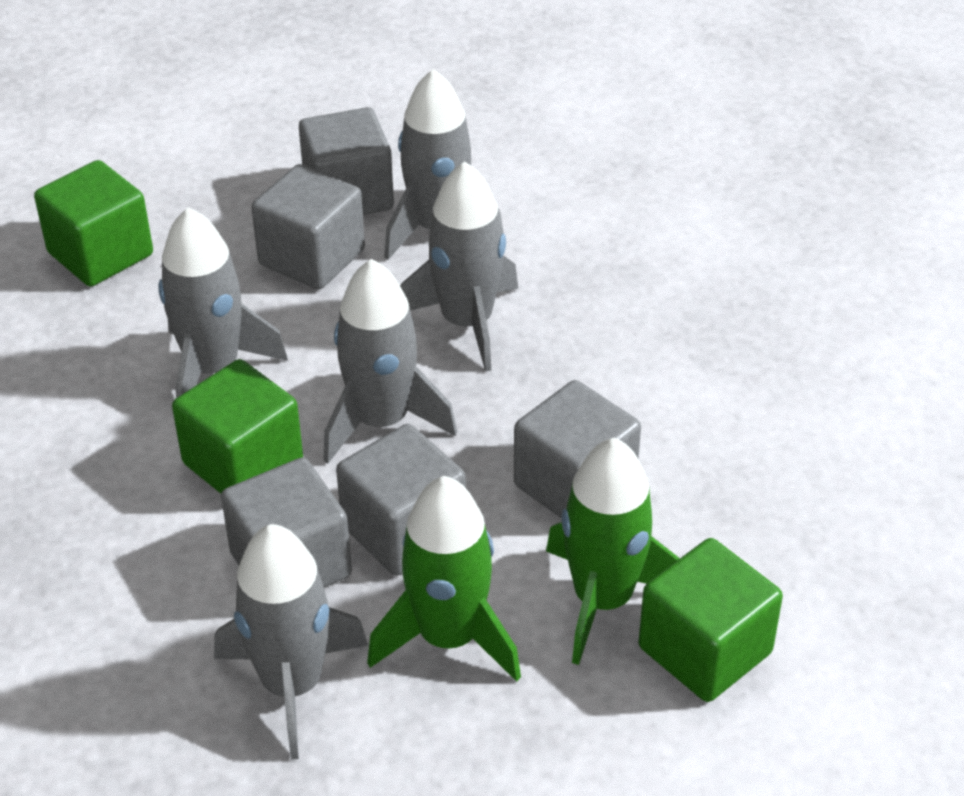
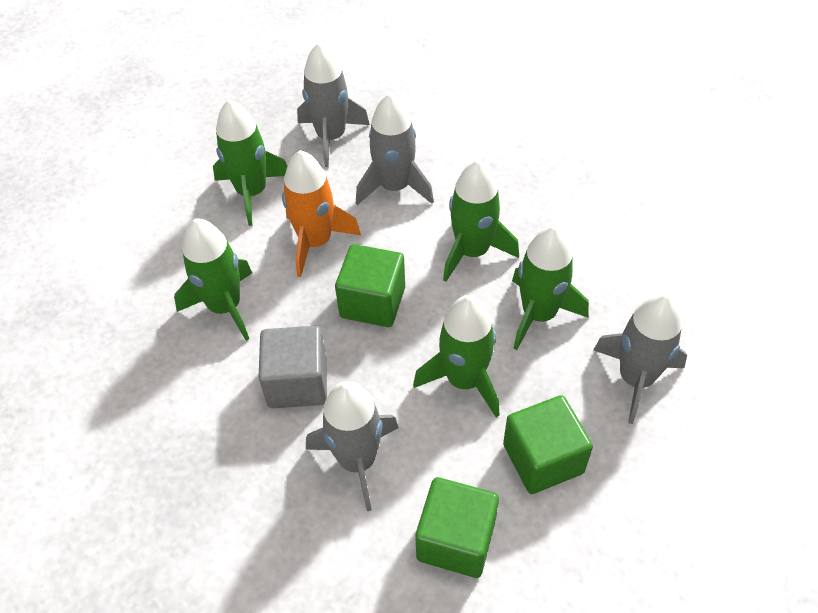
green rocket: 2 -> 5
grey cube: 5 -> 1
grey rocket: 5 -> 4
orange rocket: 0 -> 1

